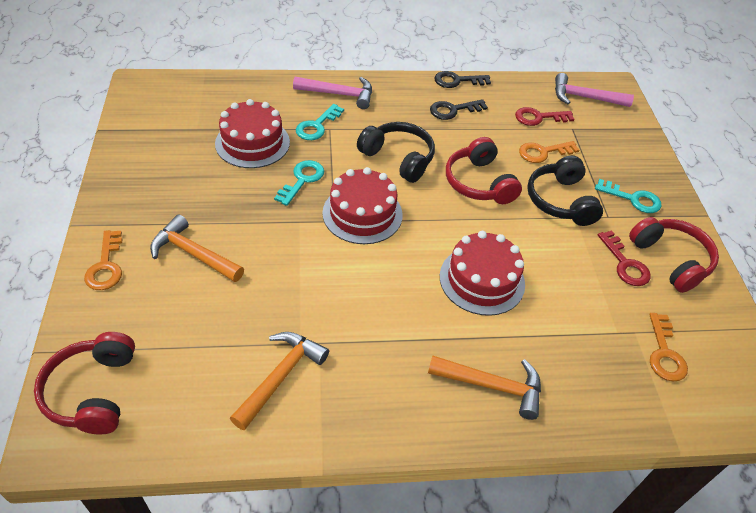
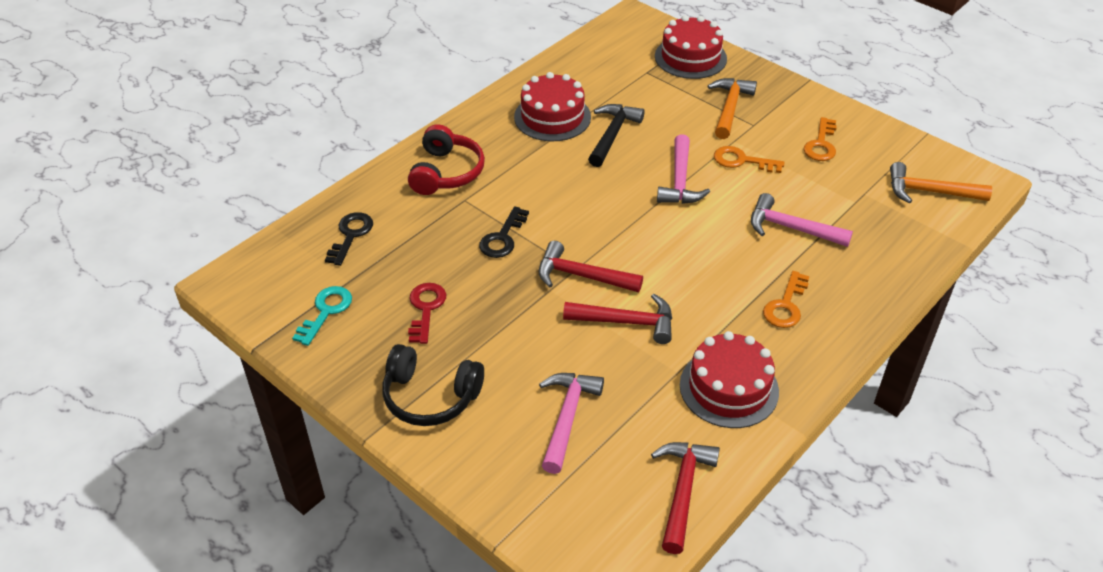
black hammer: 0 -> 1
black headphones: 2 -> 1
orange hammer: 3 -> 2
pink hammer: 2 -> 3
red hammer: 0 -> 3
red headphones: 3 -> 1
red key: 2 -> 1
turquoise key: 3 -> 1

